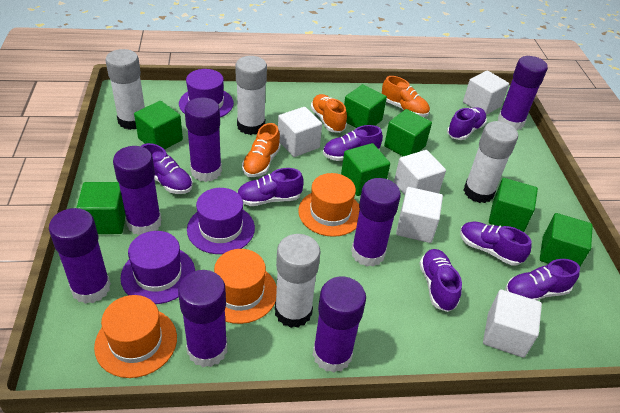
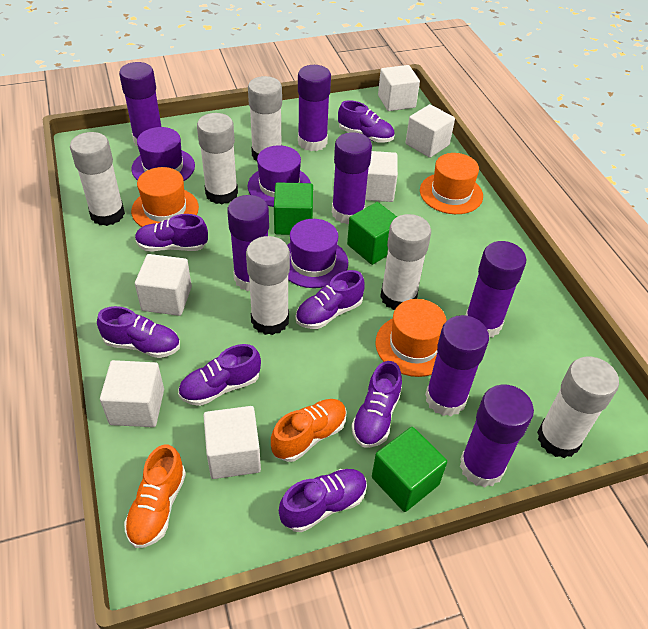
green cube: 7 -> 3
orange shoe: 3 -> 2
white cube: 5 -> 6
white glue stick: 4 -> 6

